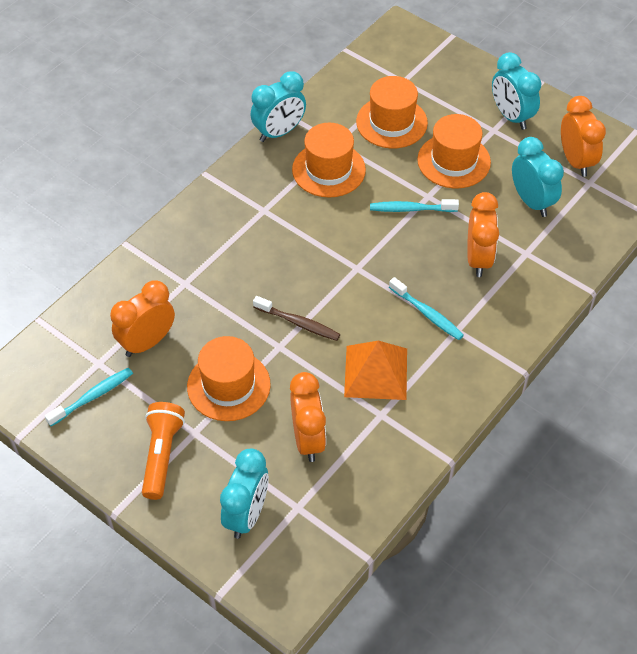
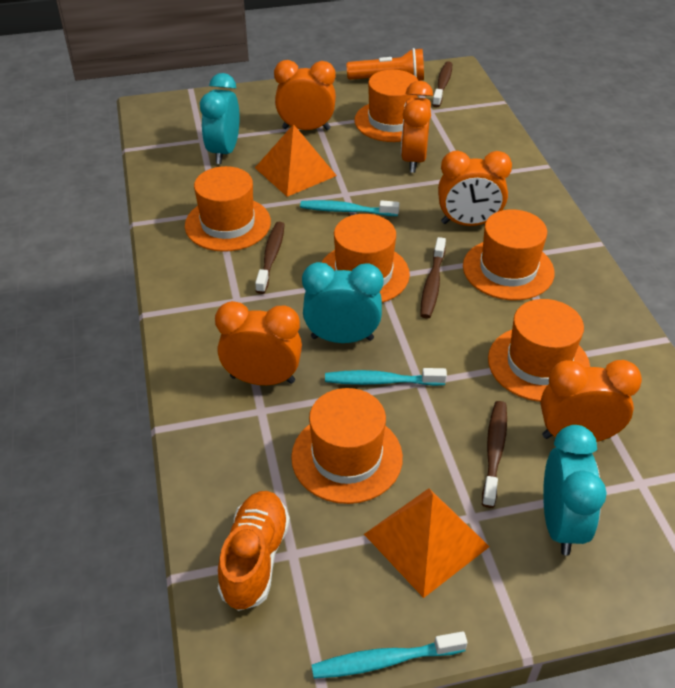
brown toothbrush: 1 -> 4
orange clock: 4 -> 5
orange hat: 4 -> 6
orange pyramid: 1 -> 2
orange shoe: 0 -> 1
turquoise clock: 4 -> 3

